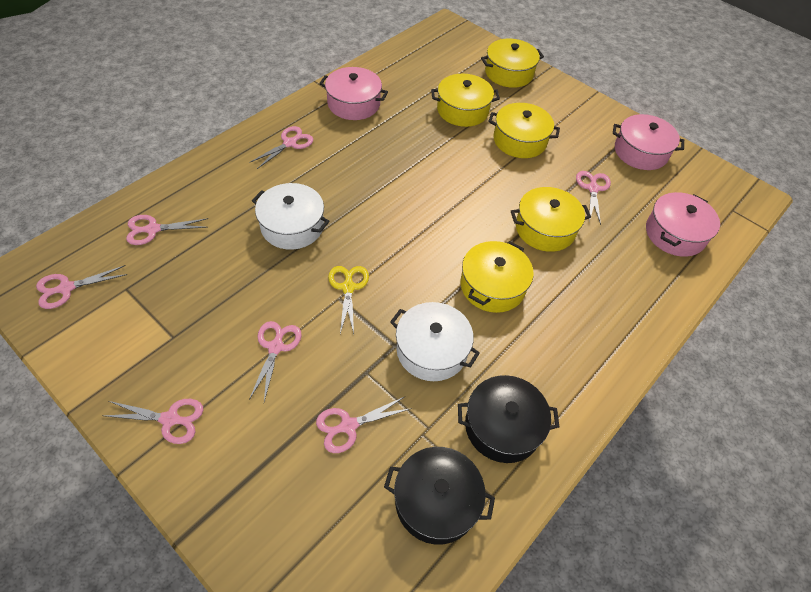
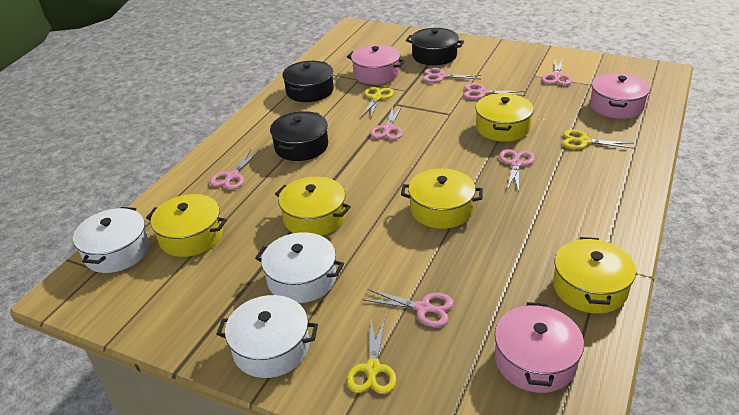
black pot: 2 -> 3
white pot: 2 -> 3
yellow scissors: 1 -> 3

